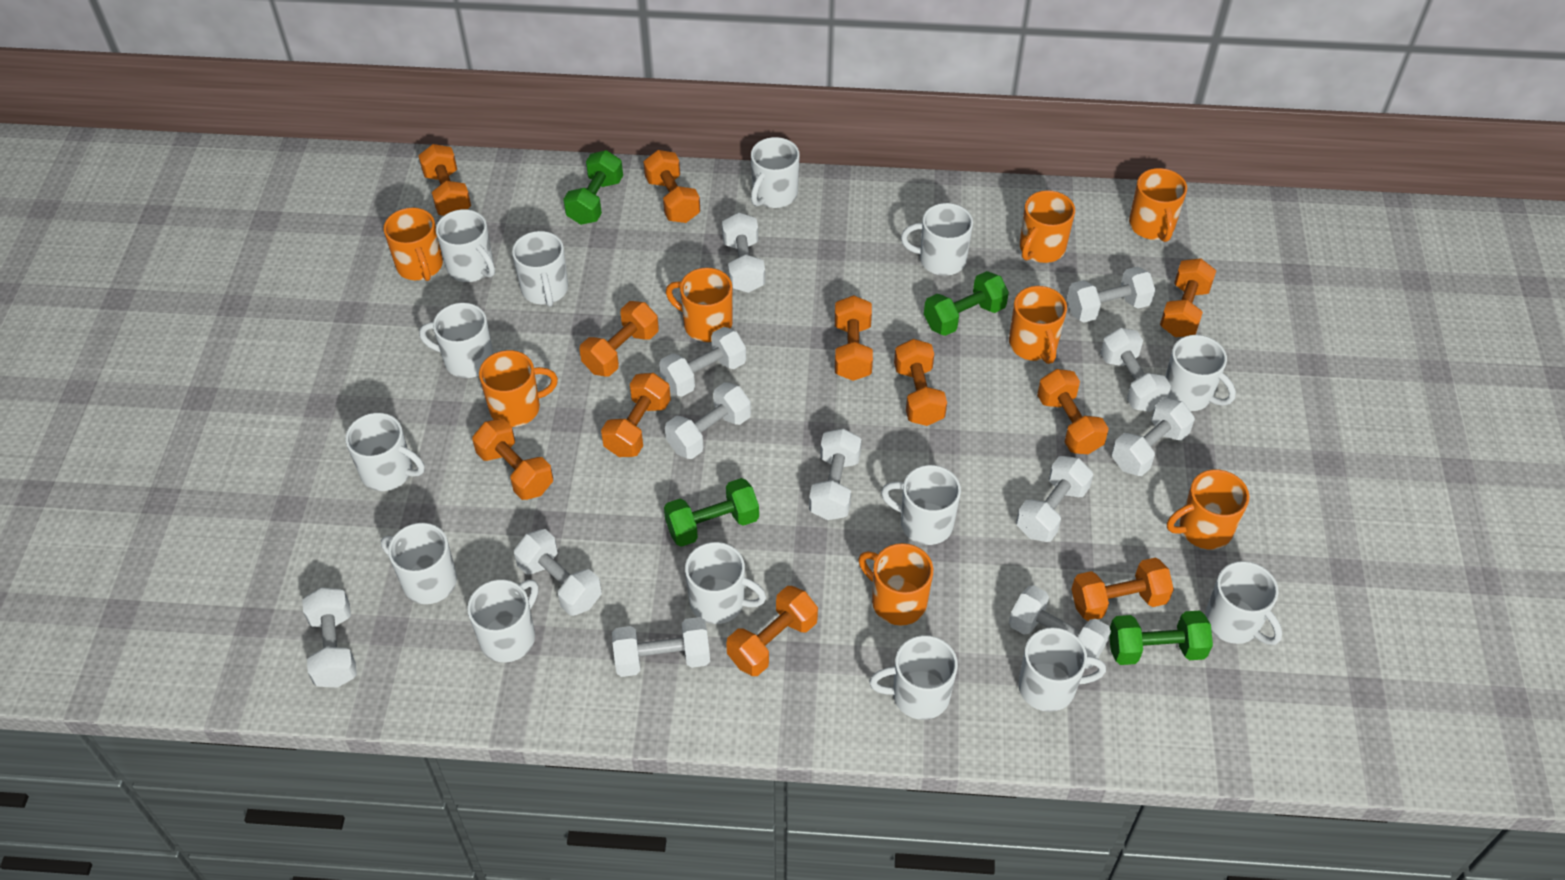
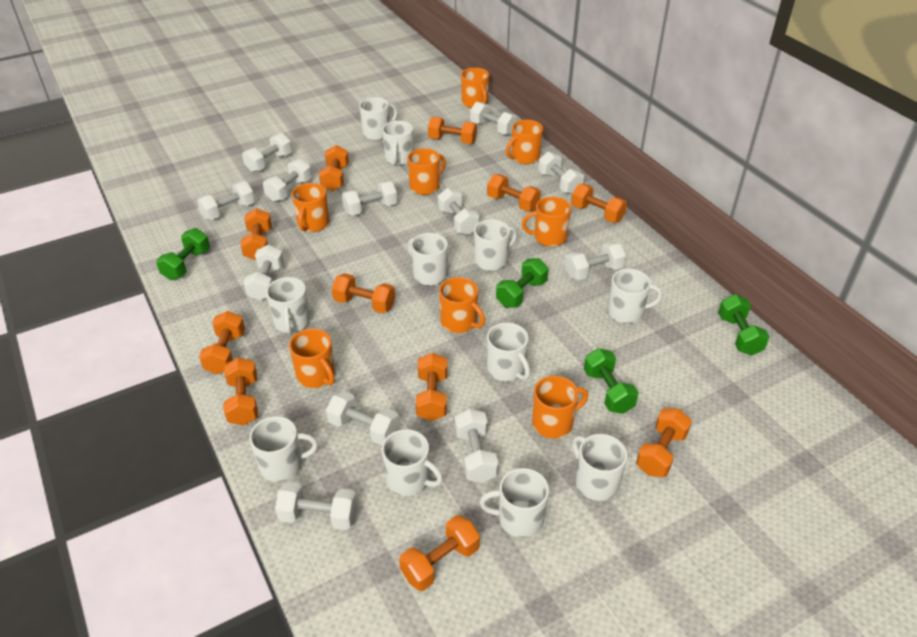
white mug: 14 -> 11

